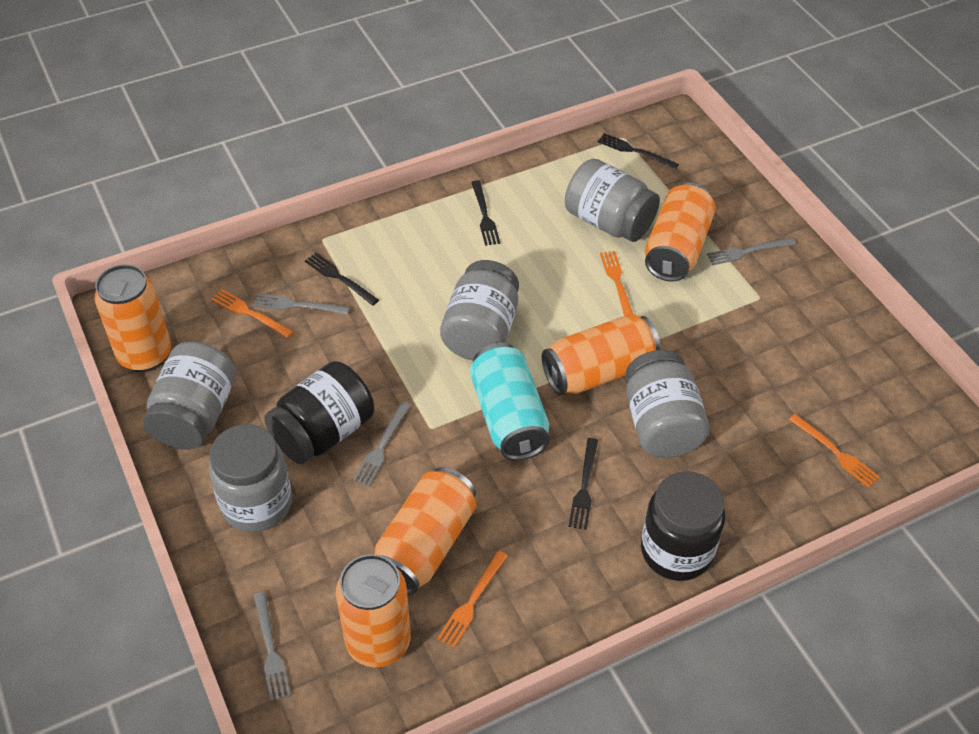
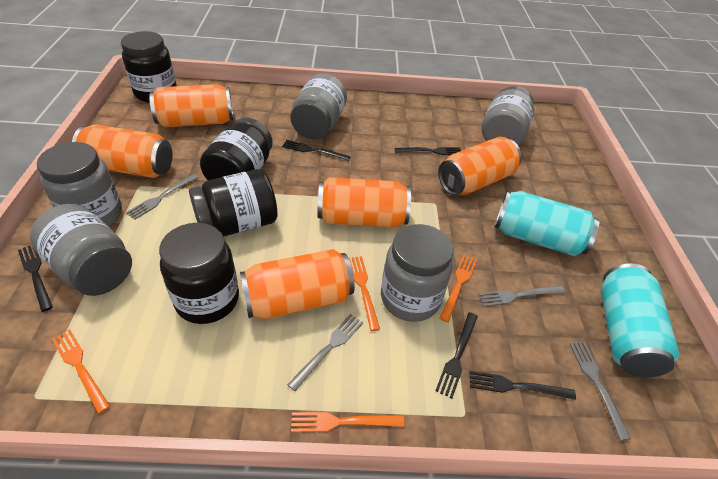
black fork: 4 -> 5
black jar: 2 -> 4
turquoise can: 1 -> 2

